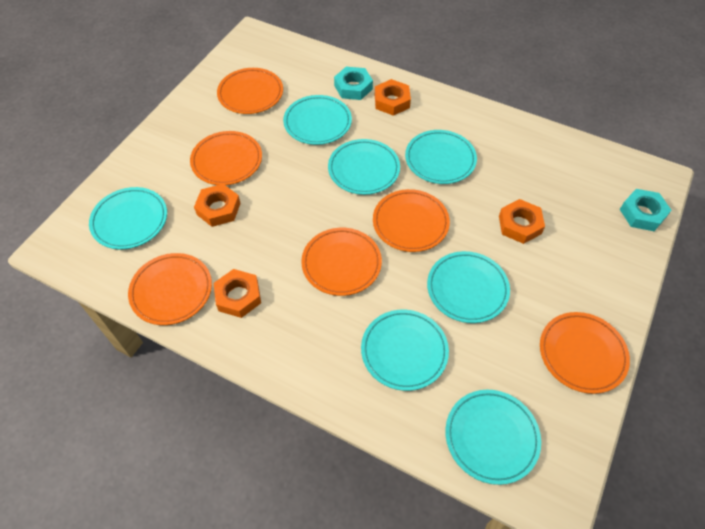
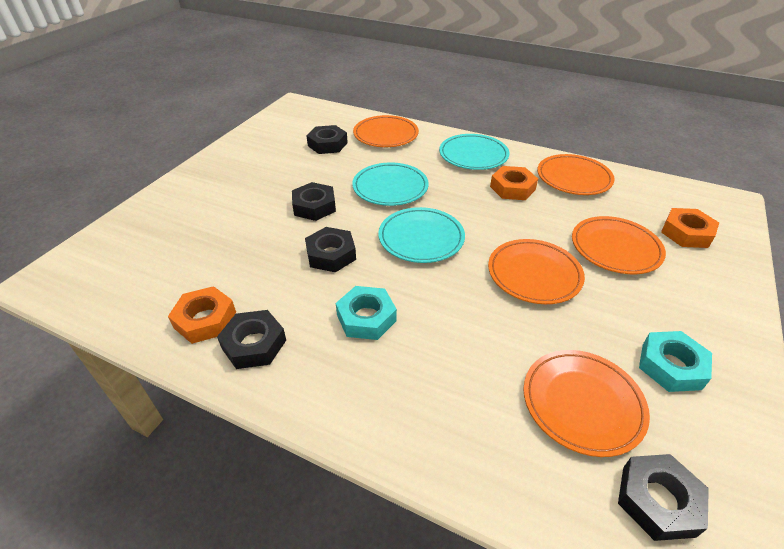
black nut: 0 -> 5
orange nut: 4 -> 3
orange plate: 6 -> 5
turquoise plate: 7 -> 3

